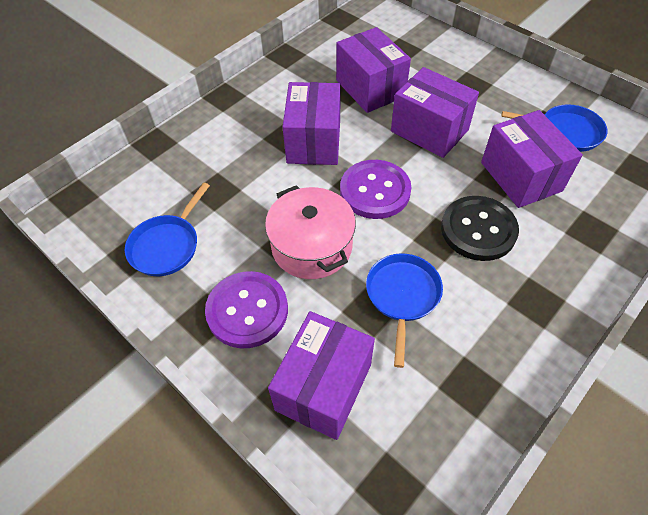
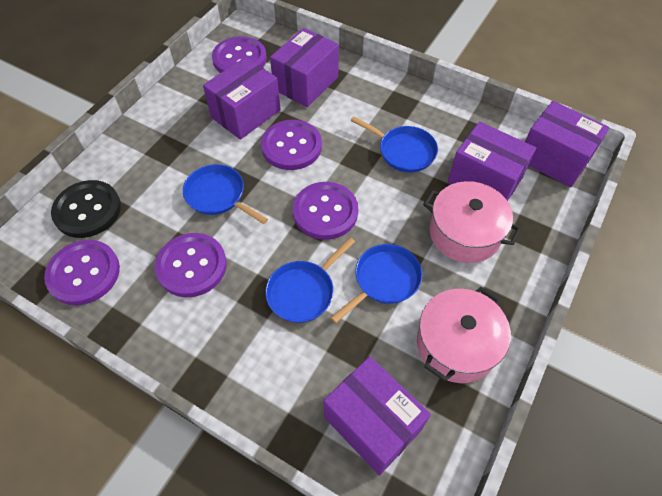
blue pan: 3 -> 4
pink pot: 1 -> 2
purple button: 2 -> 5

